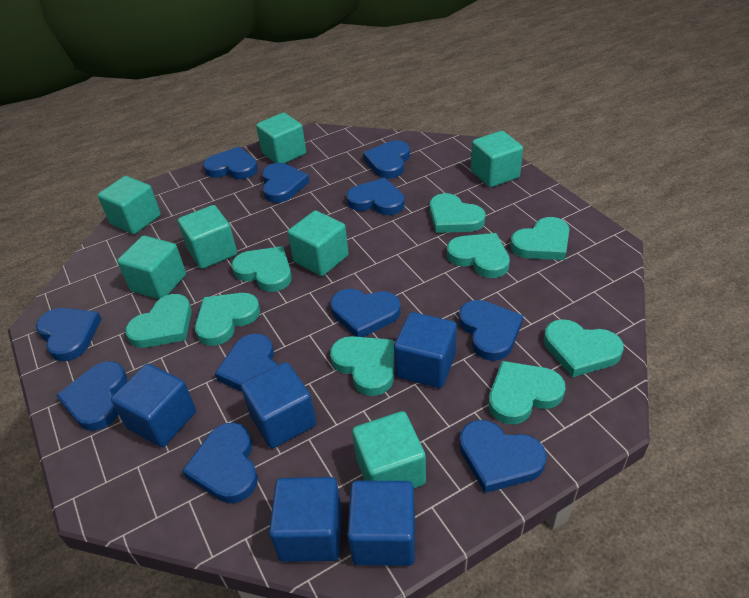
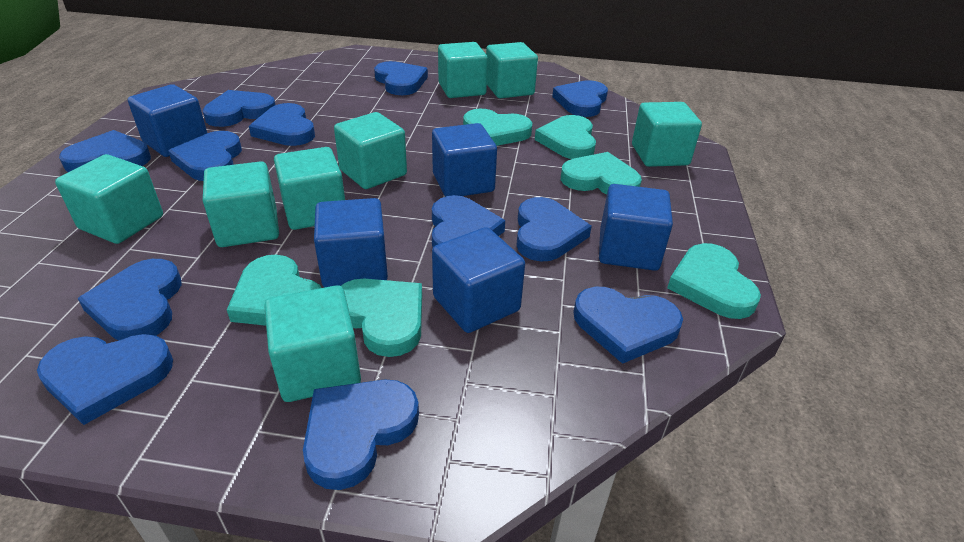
blue heart: 11 -> 12
turquoise cube: 7 -> 8
turquoise heart: 9 -> 6

